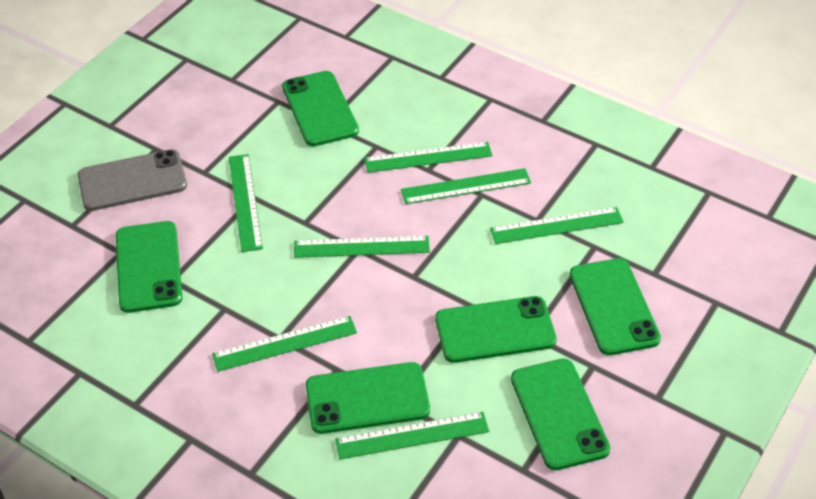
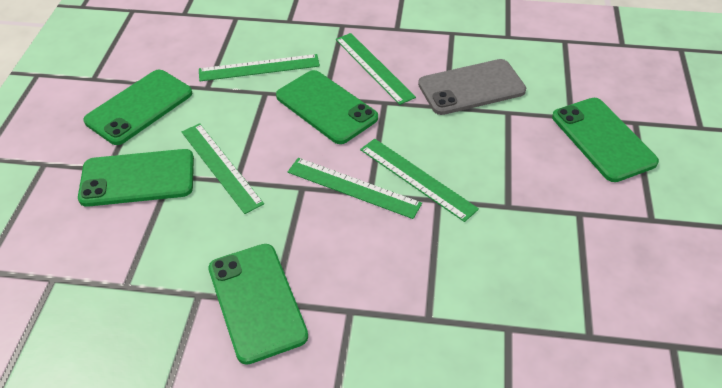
green phone: 6 -> 5
green ruler: 7 -> 5

